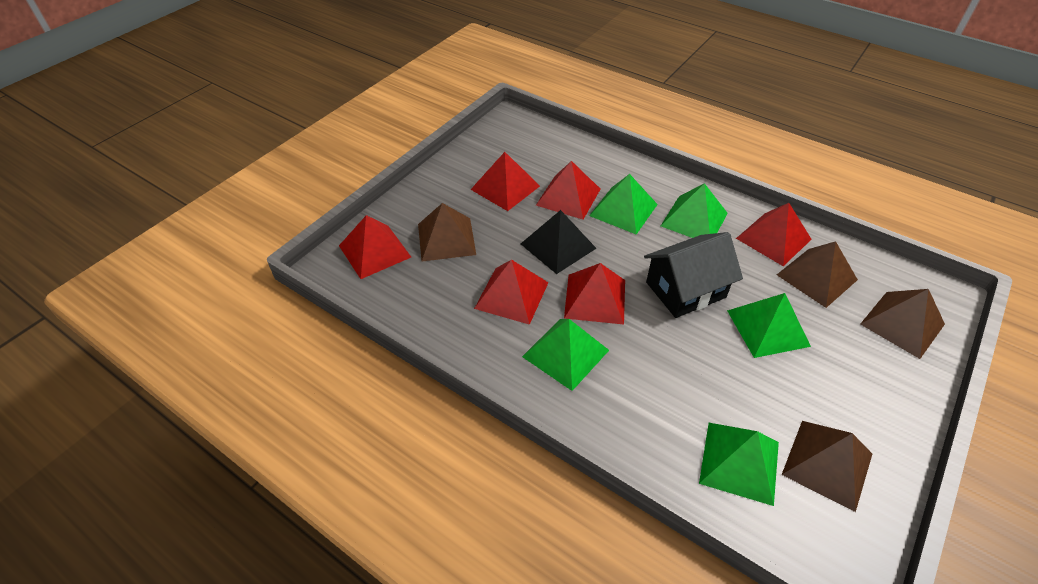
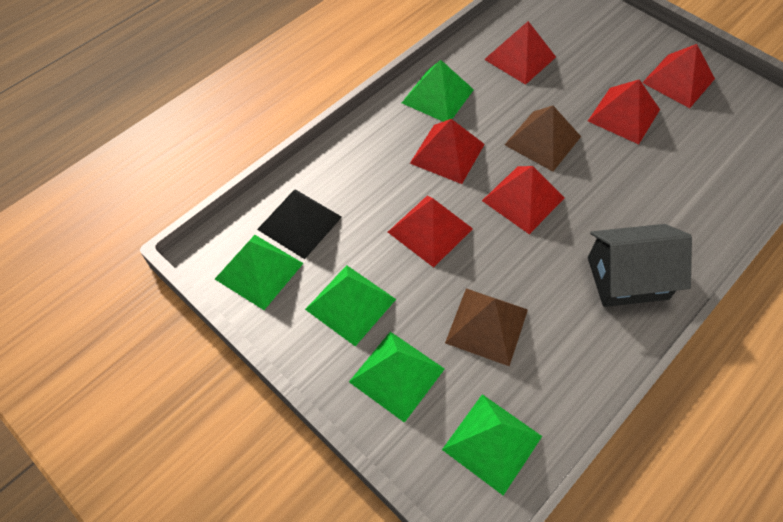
brown pyramid: 4 -> 2

